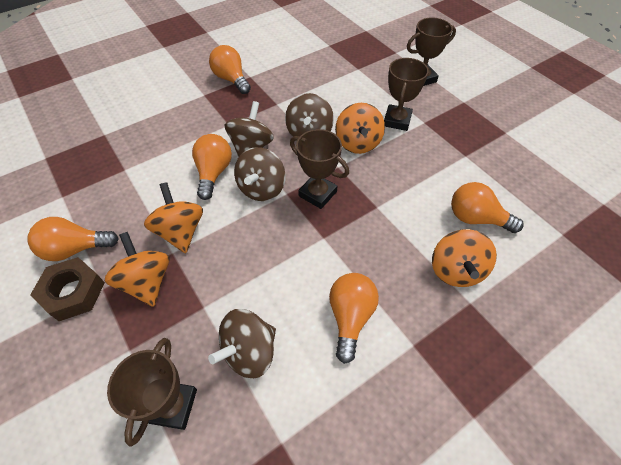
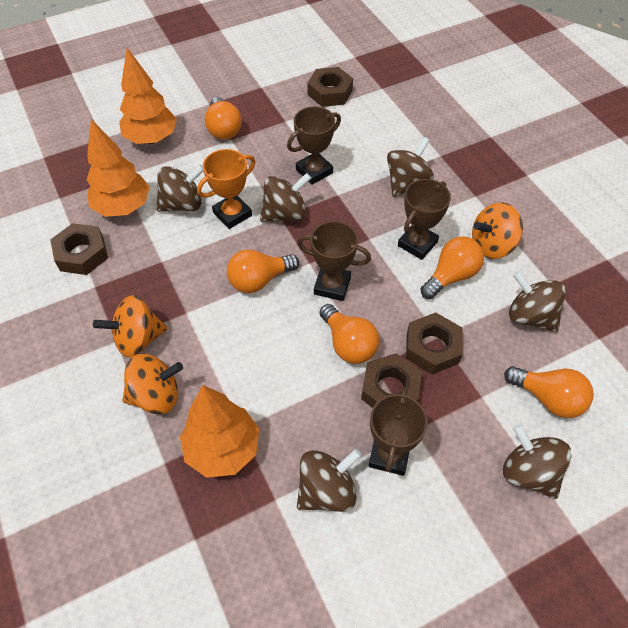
brown nut: 1 -> 4
brown spinning top: 4 -> 6
orange spinning top: 4 -> 3
orange tree: 0 -> 3
orange trophy: 0 -> 1

